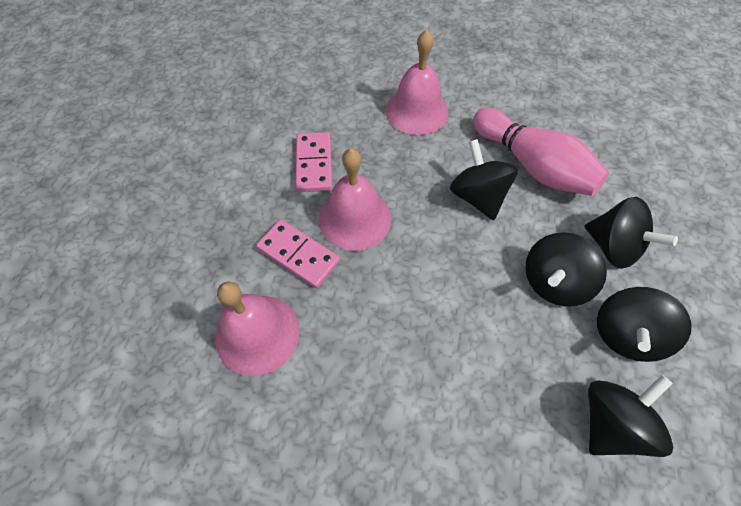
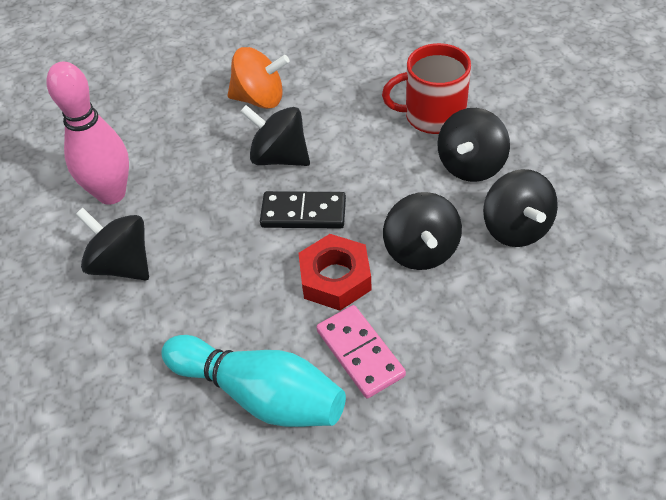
black domino: 0 -> 1
orange spinning top: 0 -> 1
pink bell: 3 -> 0
pink domino: 2 -> 1
red mug: 0 -> 1
red nut: 0 -> 1
turquoise bowling pin: 0 -> 1

